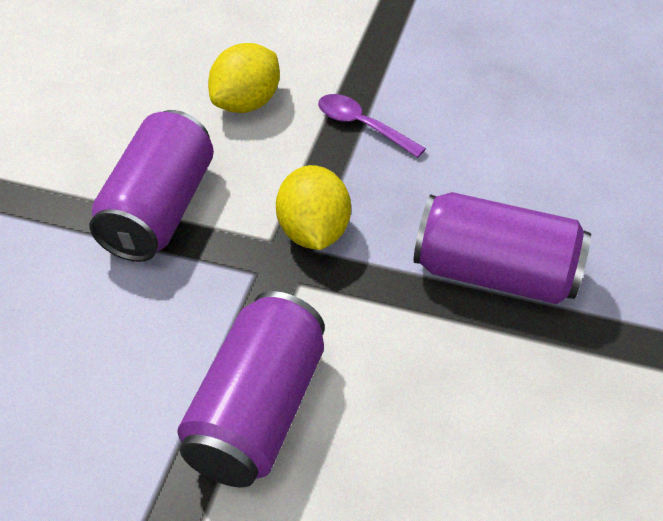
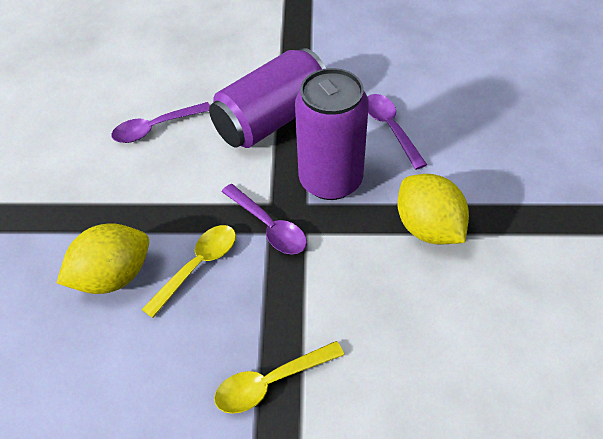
purple can: 3 -> 2
purple spoon: 1 -> 3
yellow spoon: 0 -> 2

